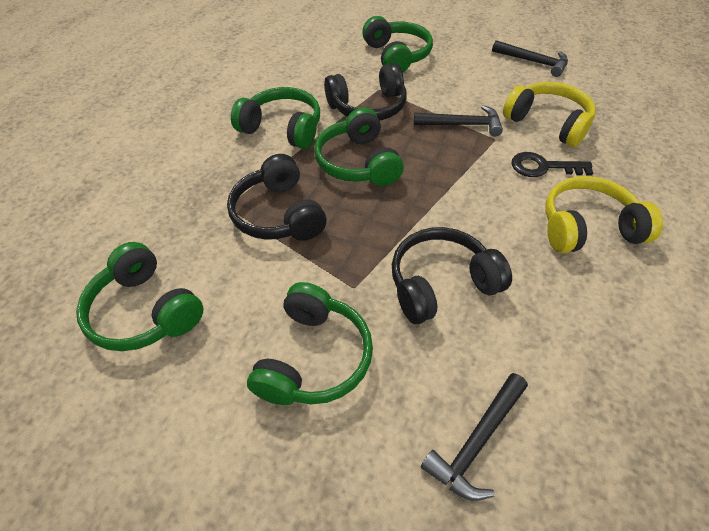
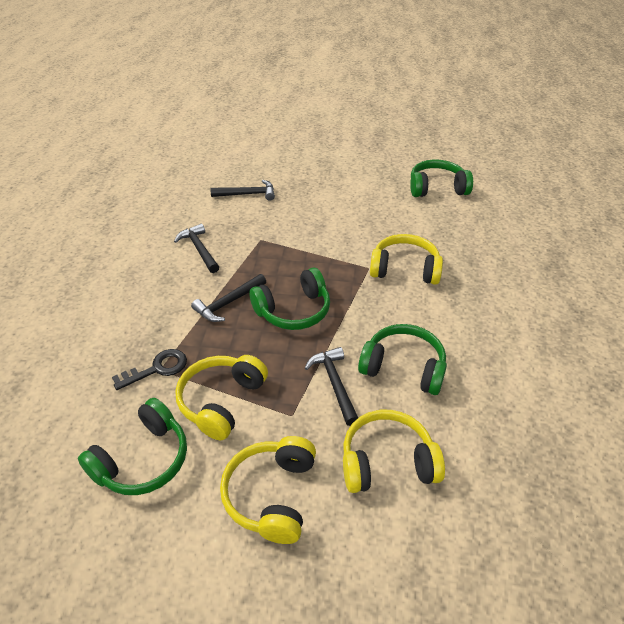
black hammer: 3 -> 4
black headphones: 3 -> 0
green headphones: 5 -> 4
yellow headphones: 2 -> 4

